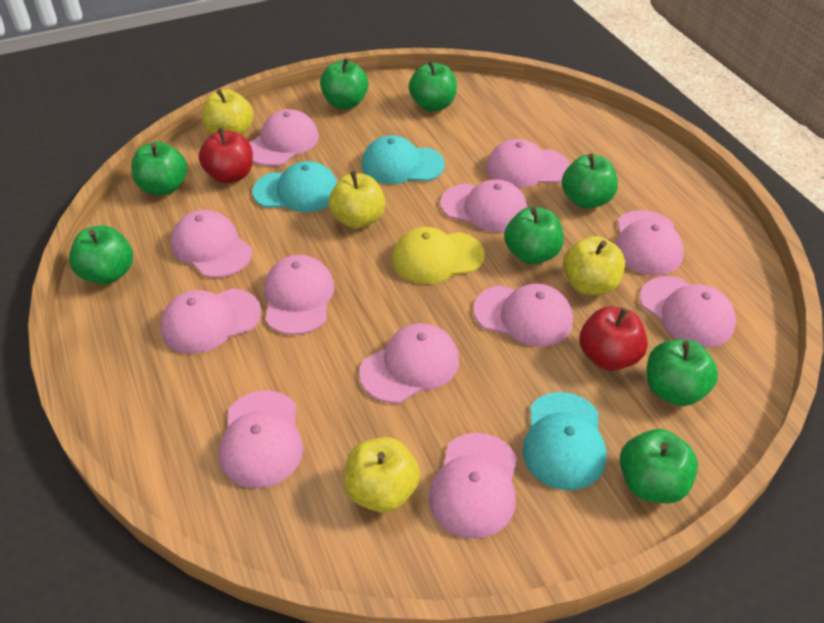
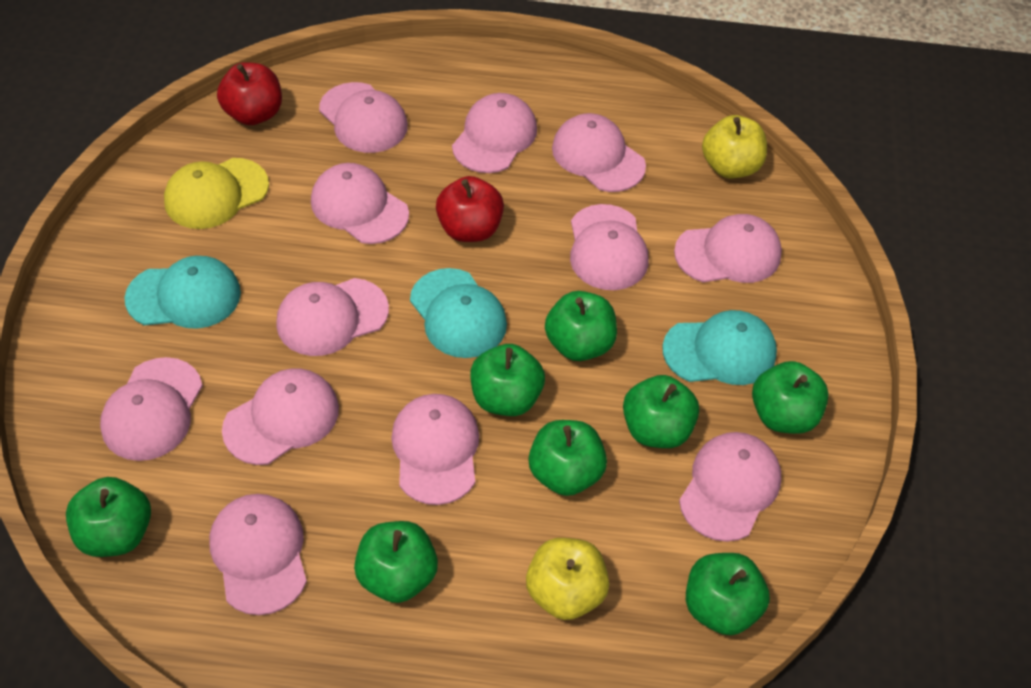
yellow apple: 4 -> 2

